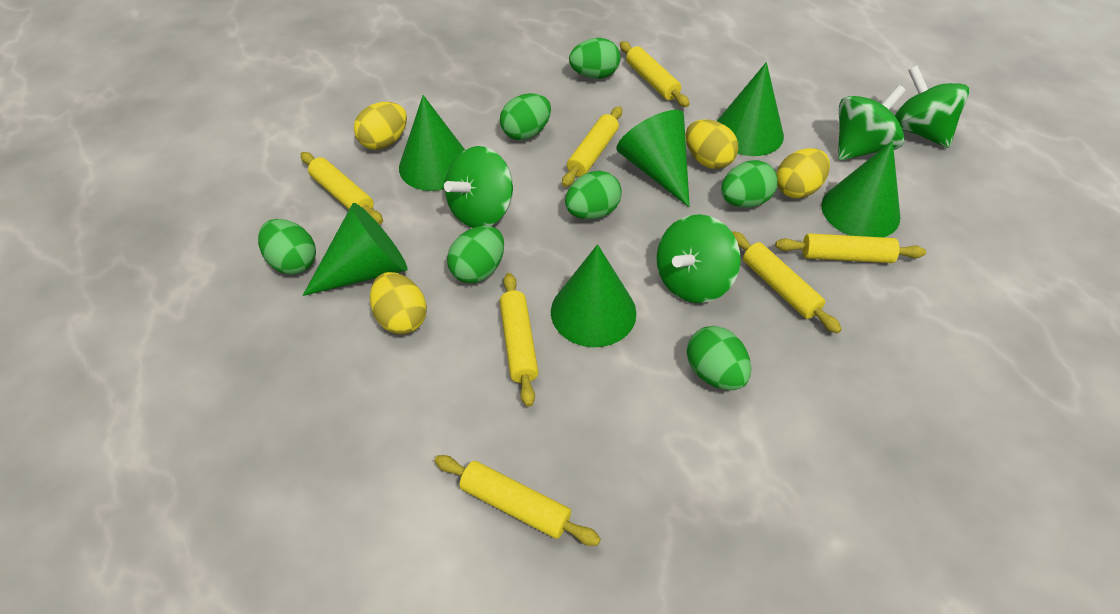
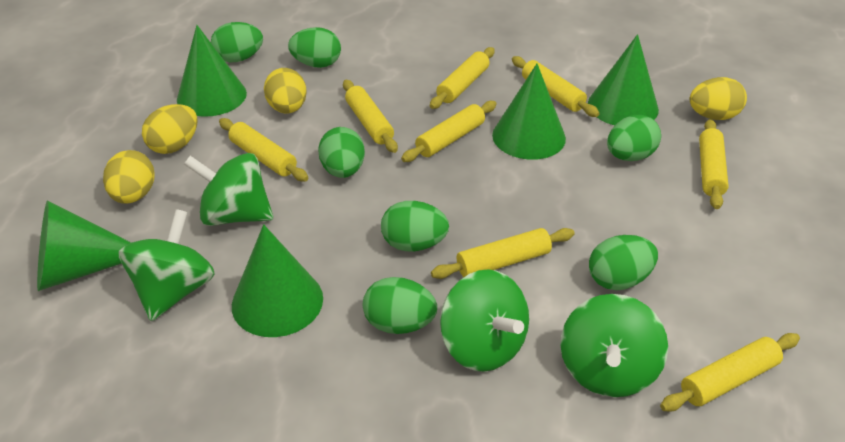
green cone: 6 -> 5
yellow rolling pin: 7 -> 8

